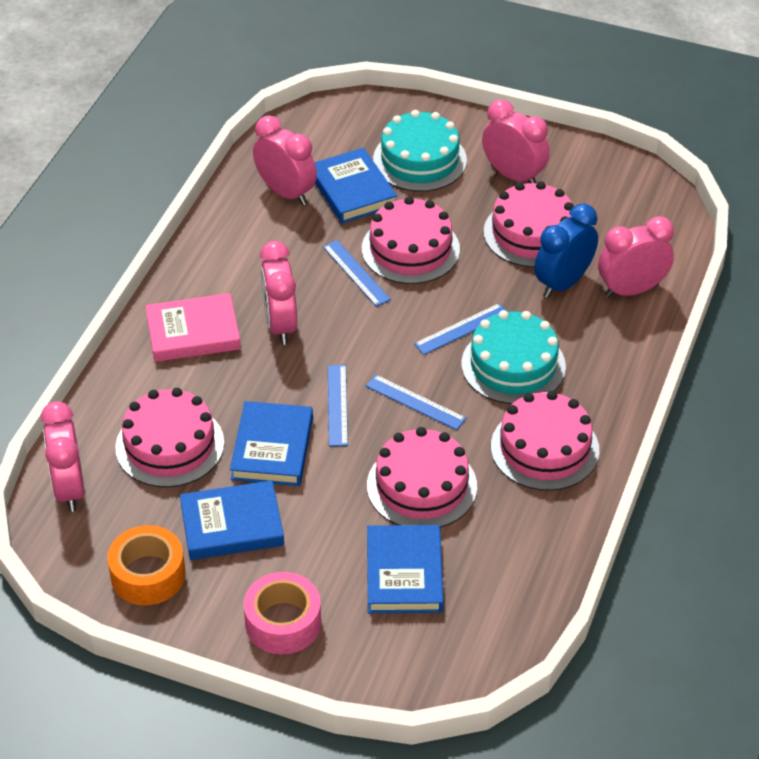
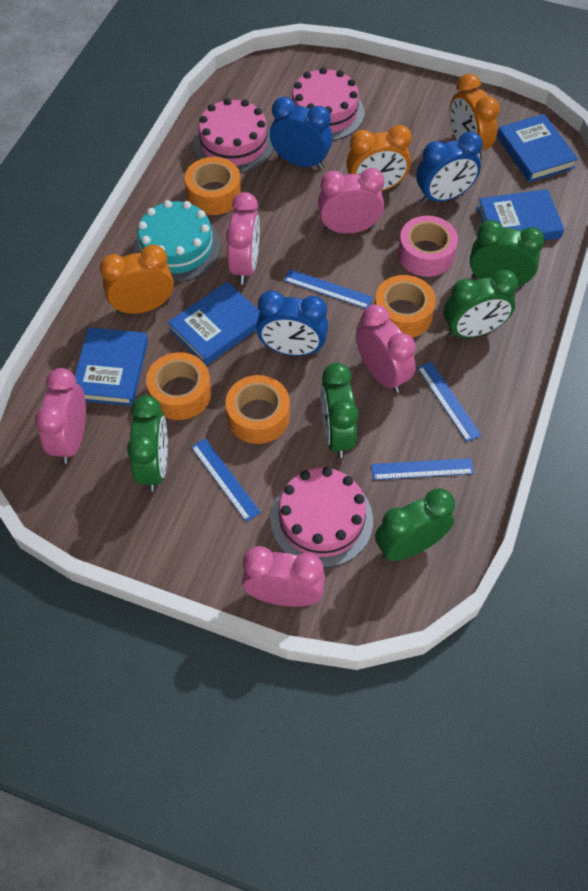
blue clock: 1 -> 3
green clock: 0 -> 5
orange clock: 0 -> 3
orange tape: 1 -> 4
pink book: 1 -> 0
pink cake: 5 -> 3
turquoise cake: 2 -> 1

